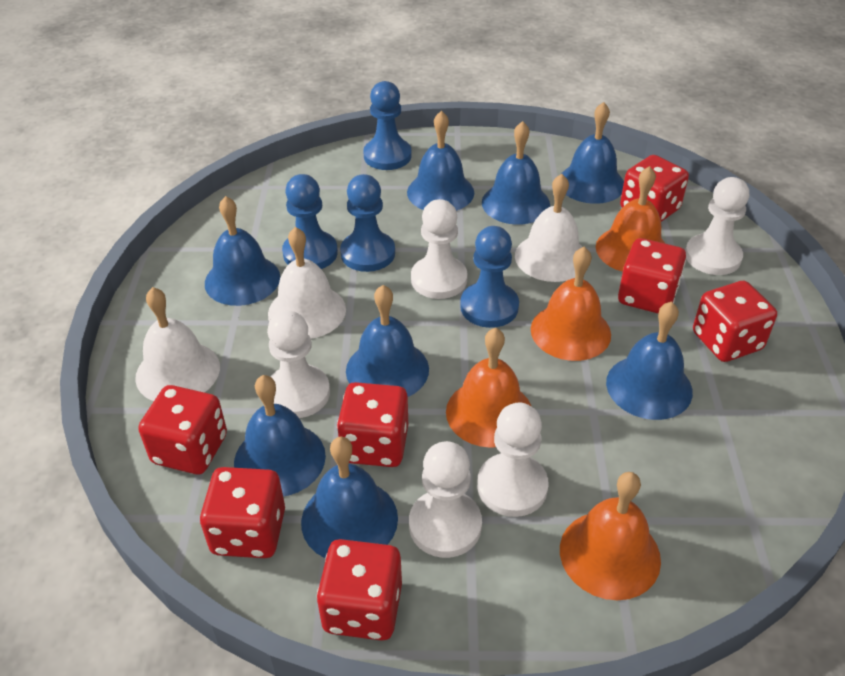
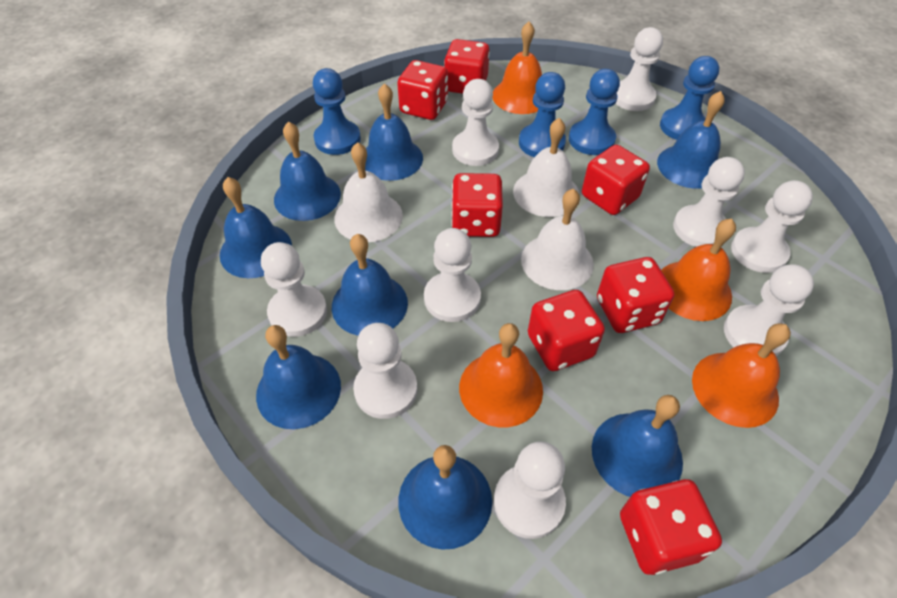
white pawn: 5 -> 9

